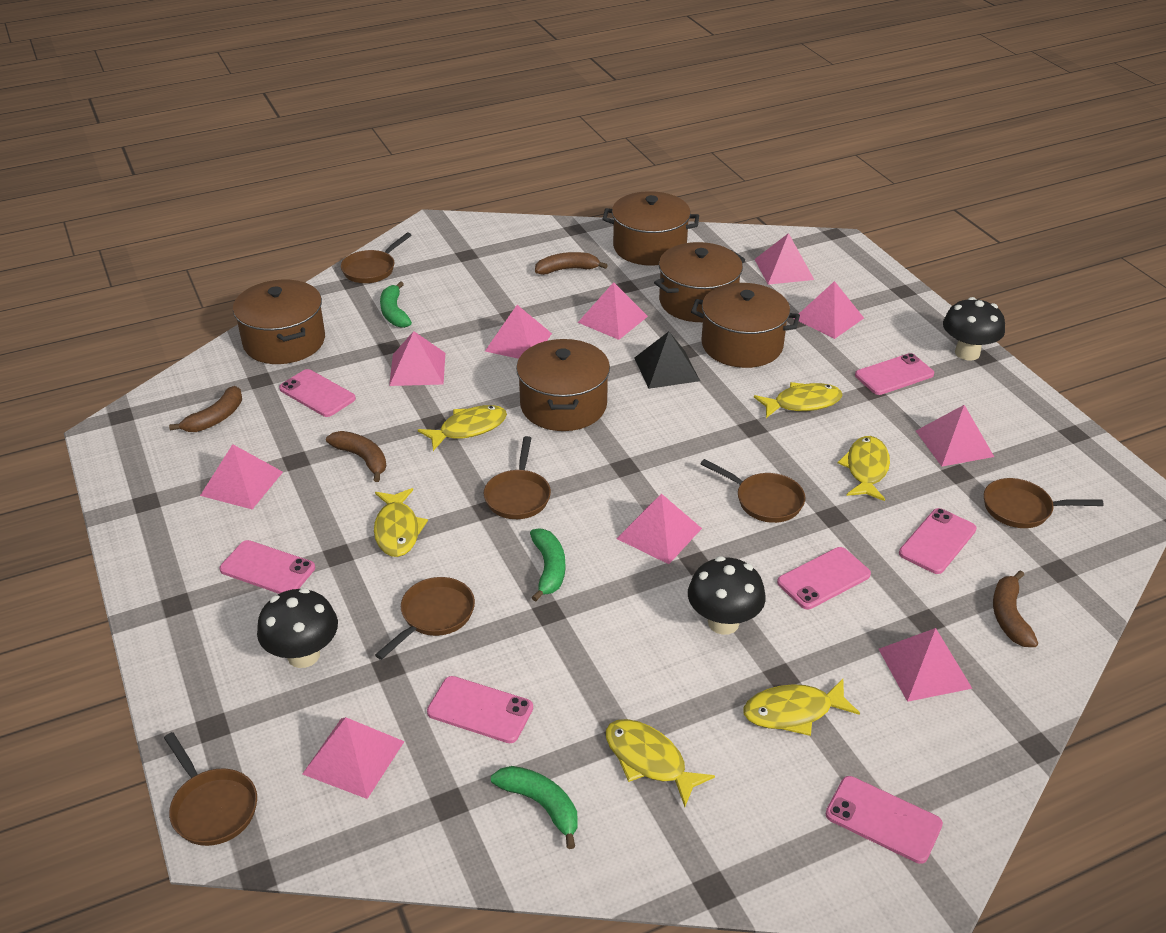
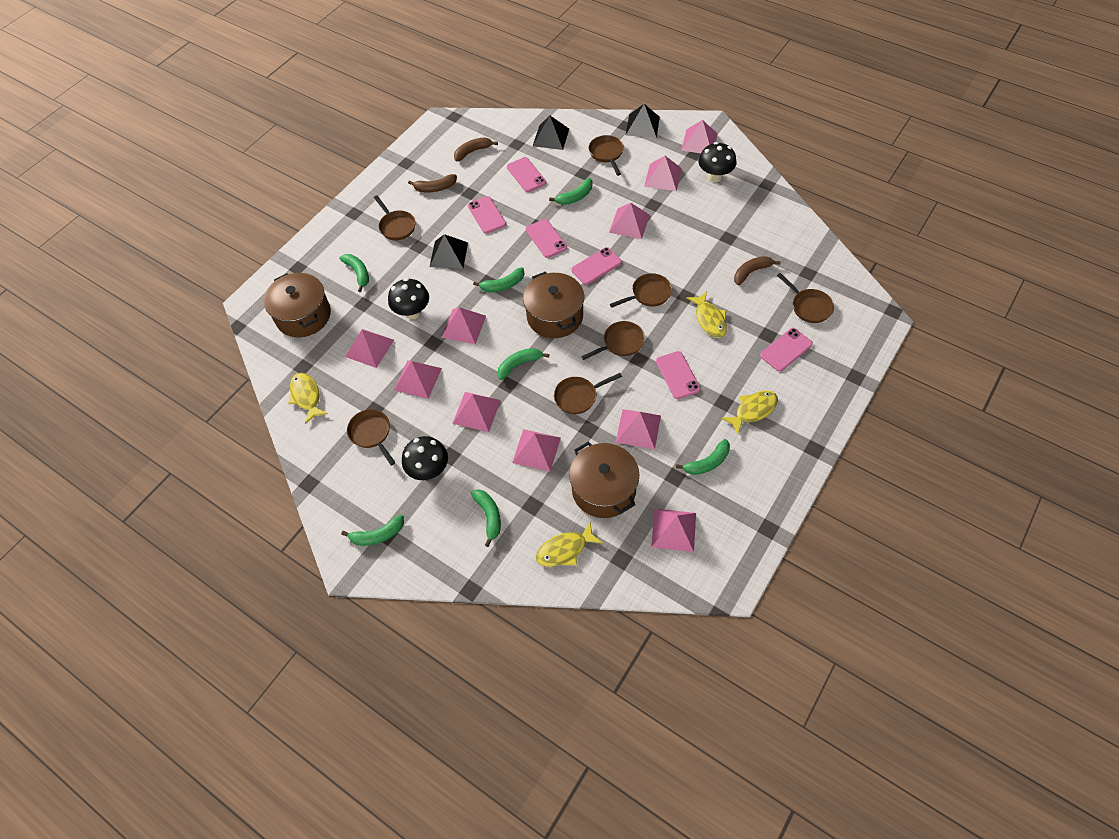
black pyramid: 1 -> 3
brown banana: 4 -> 3
brown pan: 6 -> 7
brown pot: 5 -> 3
green banana: 3 -> 7
pink phone: 7 -> 6
yellow fish: 6 -> 4

